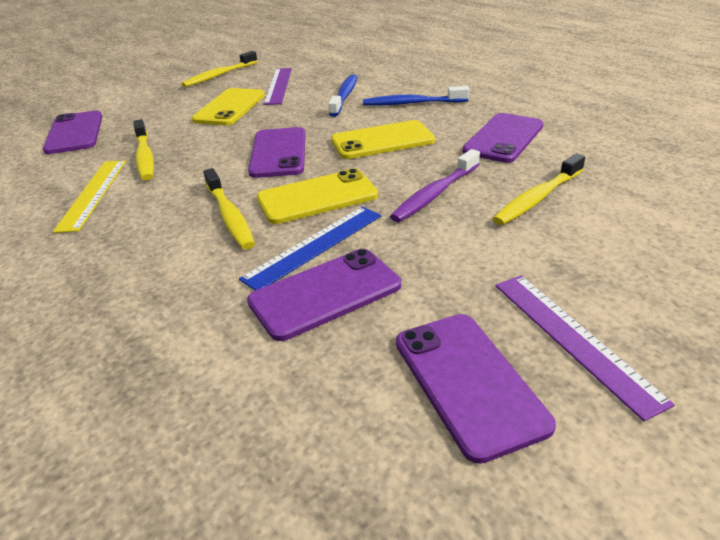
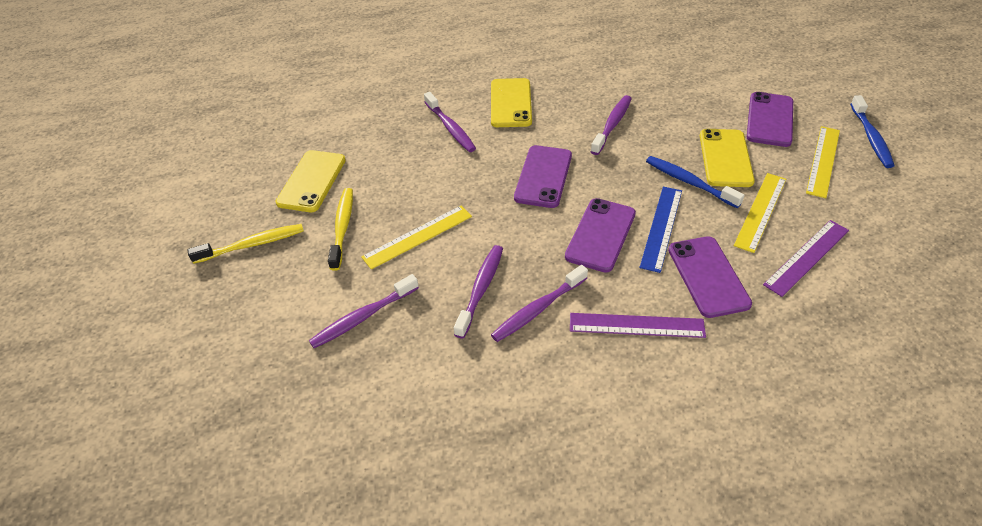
purple phone: 5 -> 4
purple toothbrush: 1 -> 5
yellow ruler: 1 -> 3
yellow toothbrush: 4 -> 2

